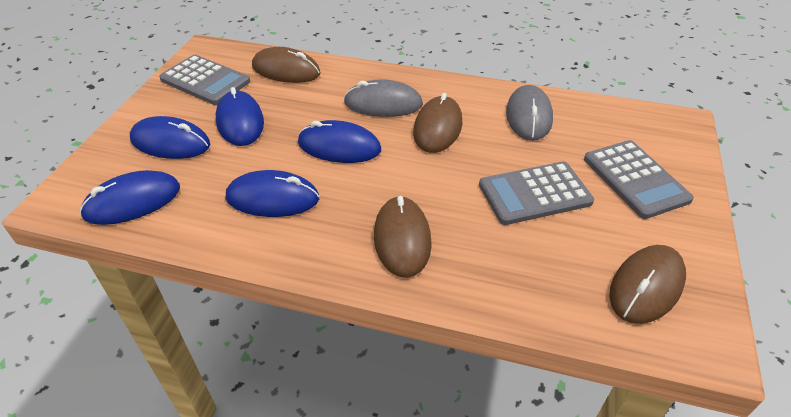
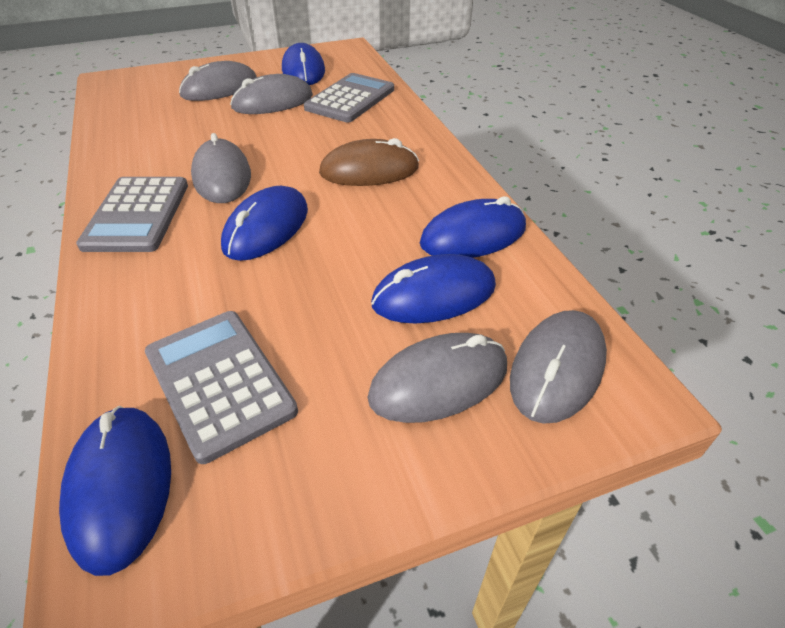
brown mouse: 4 -> 1
grey mouse: 2 -> 5

